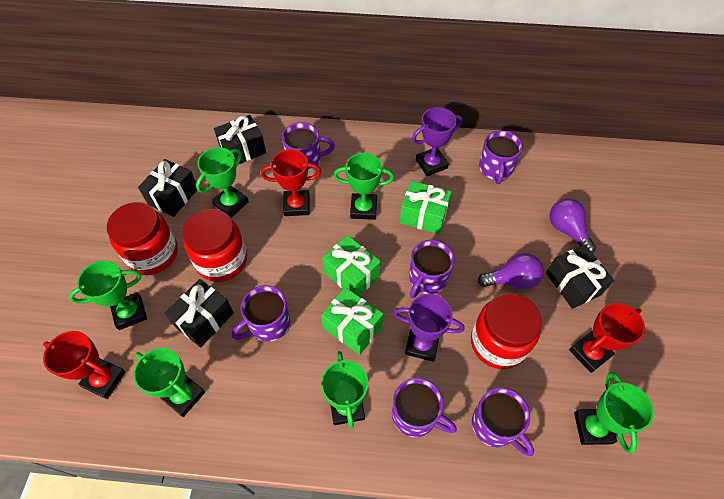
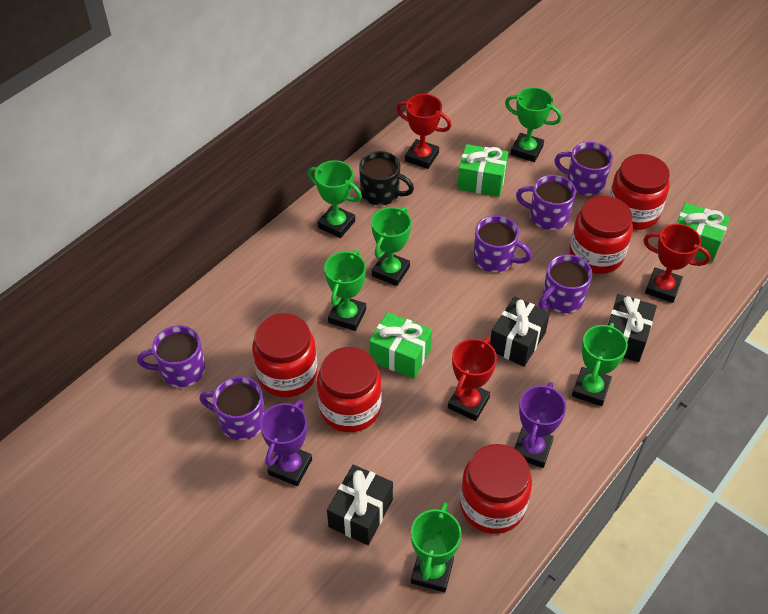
black gift: 4 -> 3
black mug: 0 -> 1
purple light bulb: 2 -> 0
red jar: 3 -> 5

